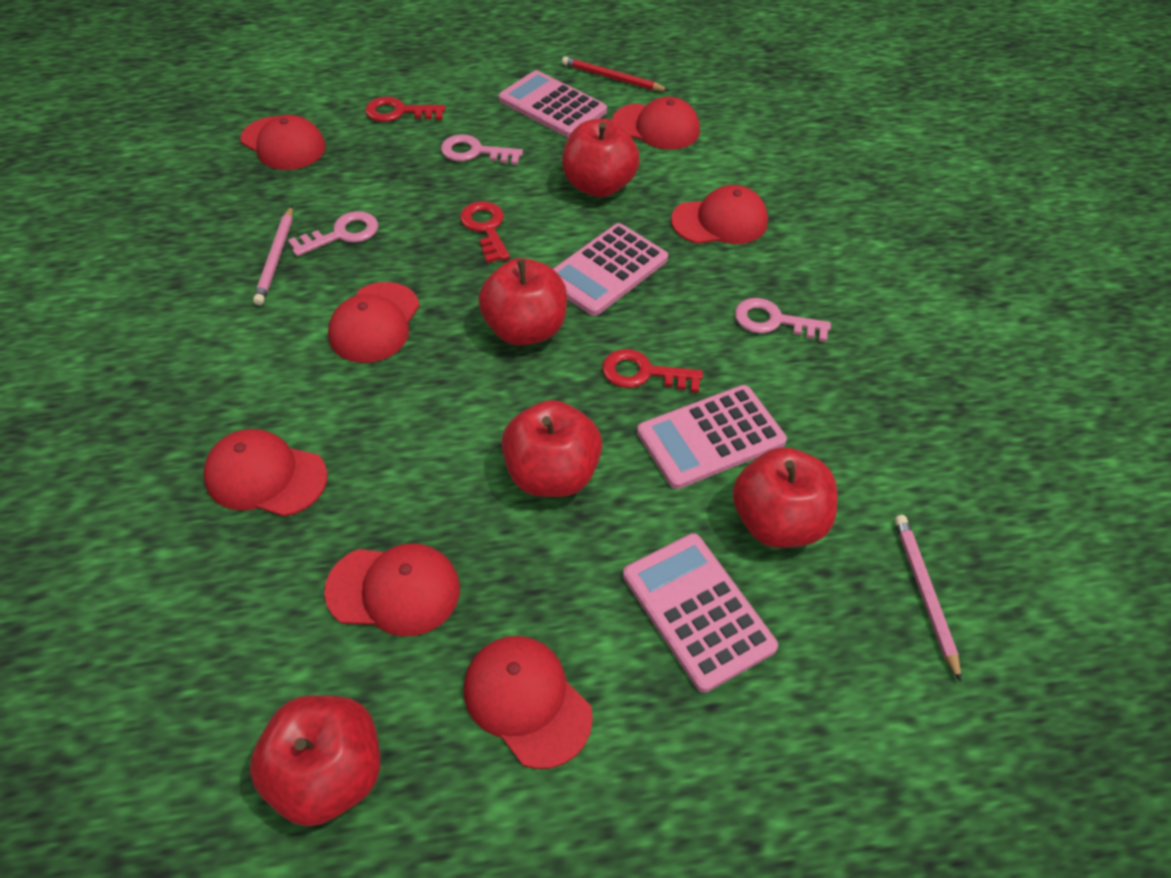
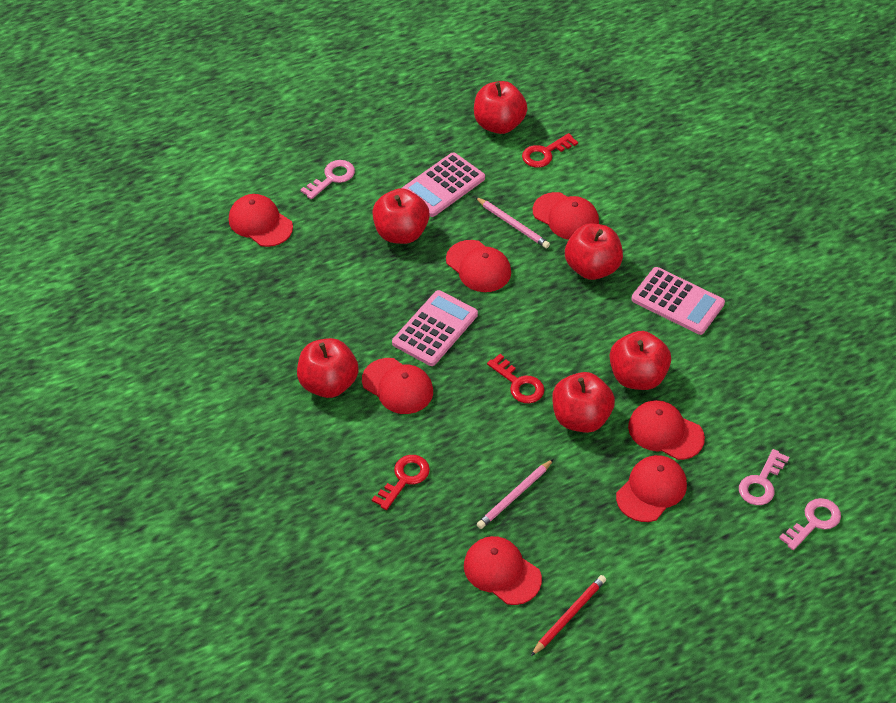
pink calculator: 4 -> 3
red apple: 5 -> 6

